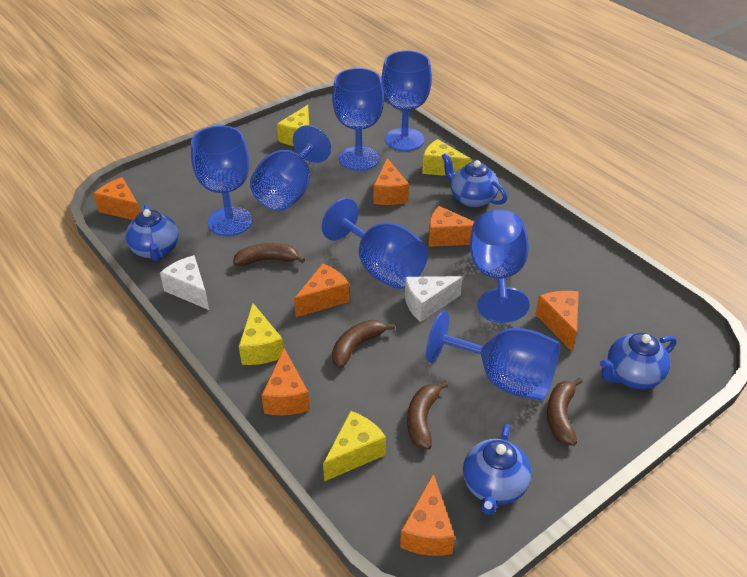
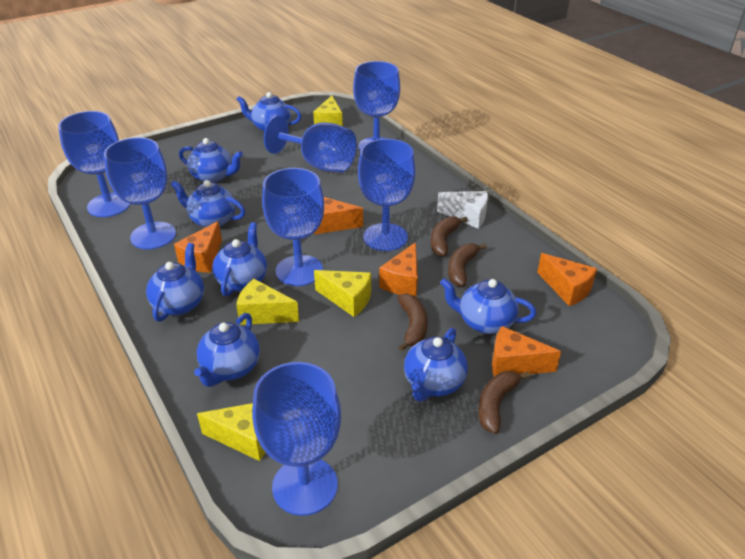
blue teapot: 4 -> 8
orange cheese: 7 -> 5
white cheese: 2 -> 1

